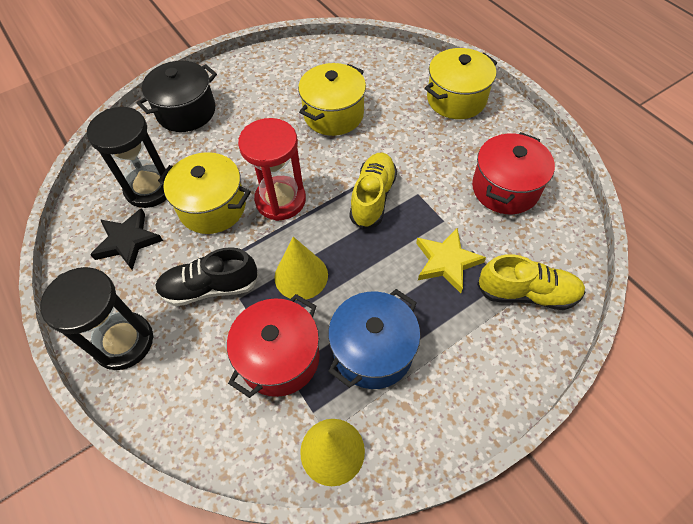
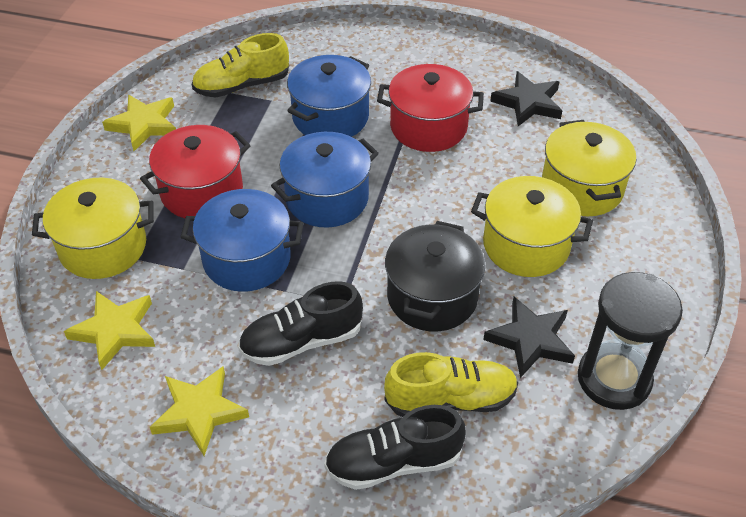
black hourglass: 2 -> 1
black shoe: 1 -> 2
black star: 1 -> 2
blue pot: 1 -> 3
red hourglass: 1 -> 0
yellow cone: 2 -> 0
yellow star: 1 -> 3

